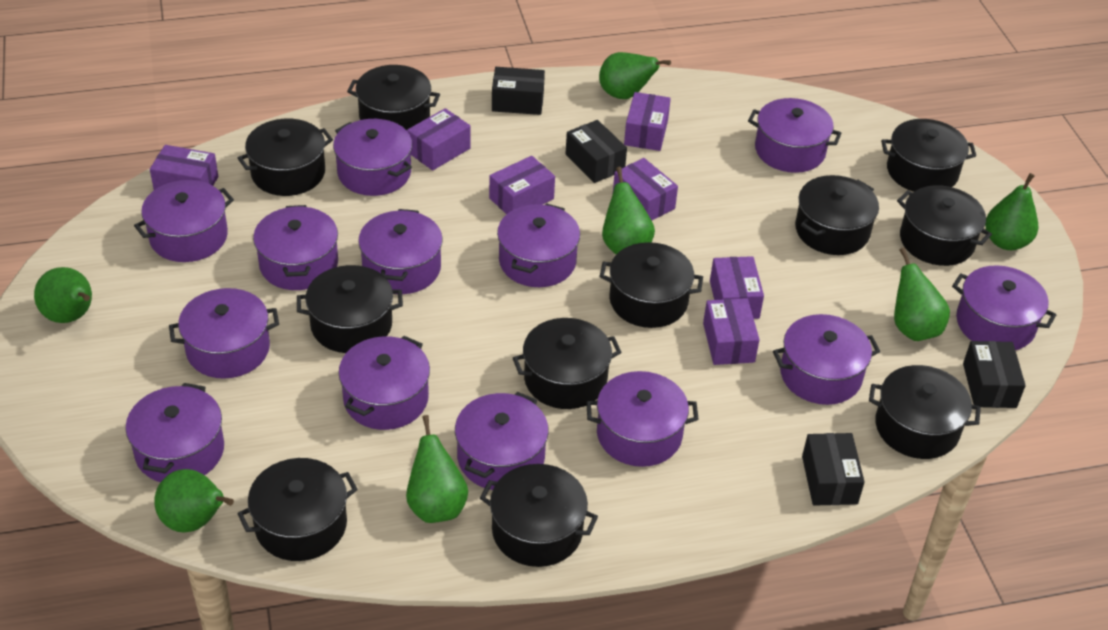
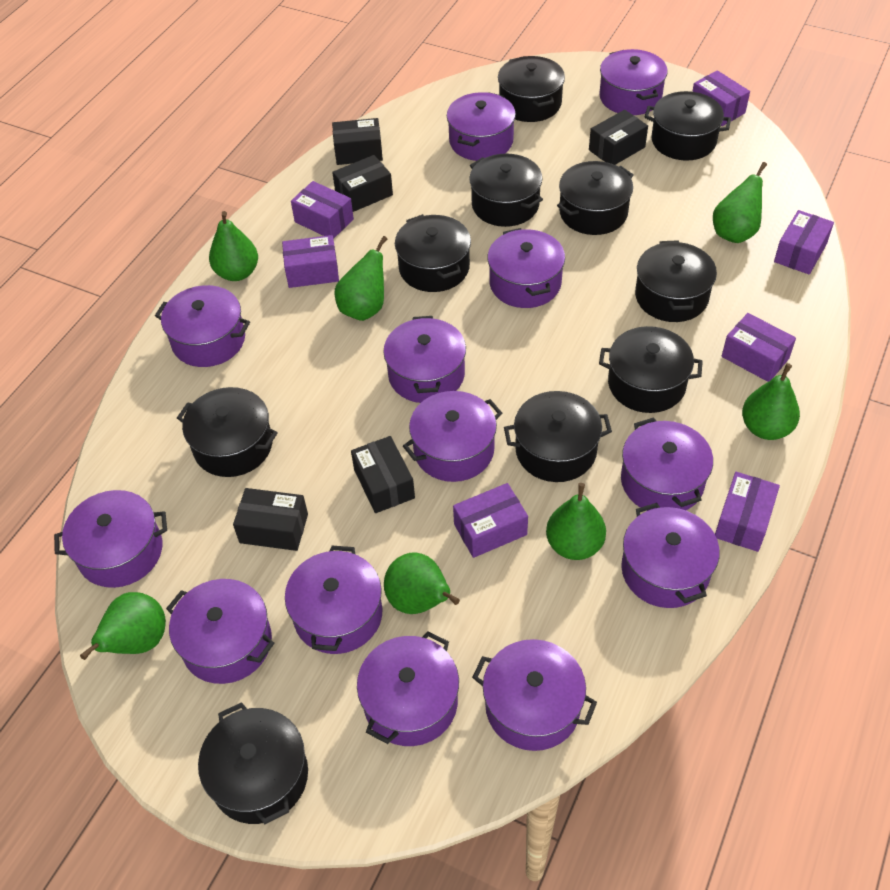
black box: 4 -> 5
black pot: 11 -> 10

